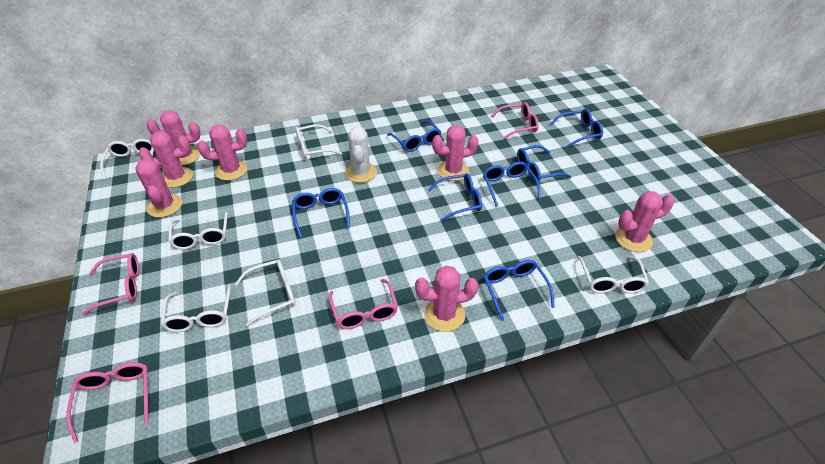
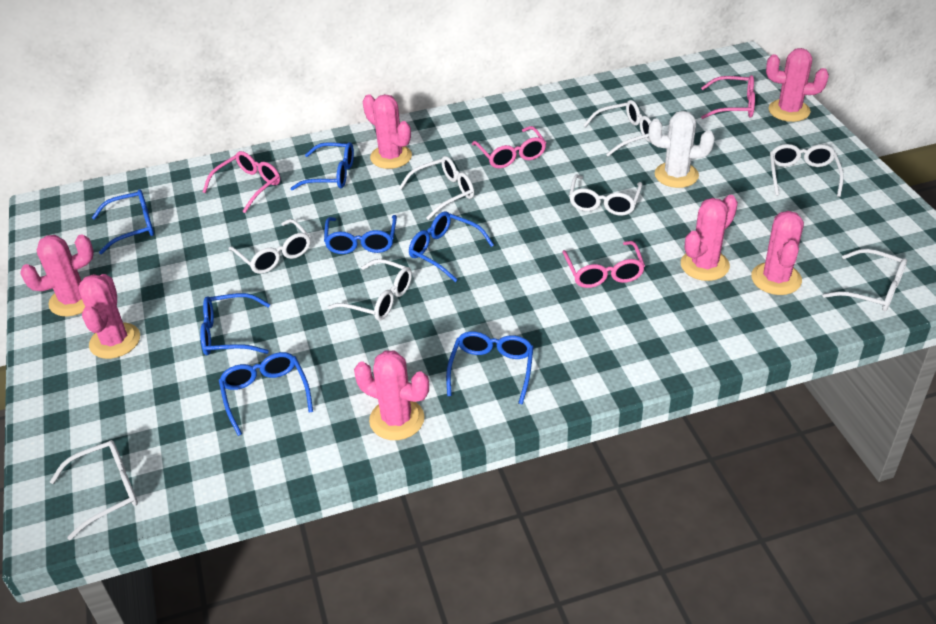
white glasses: 6 -> 8

